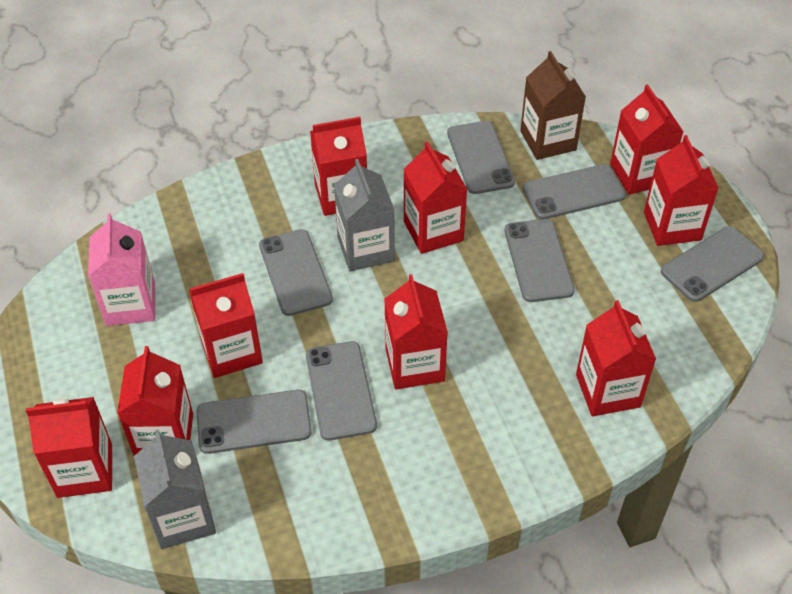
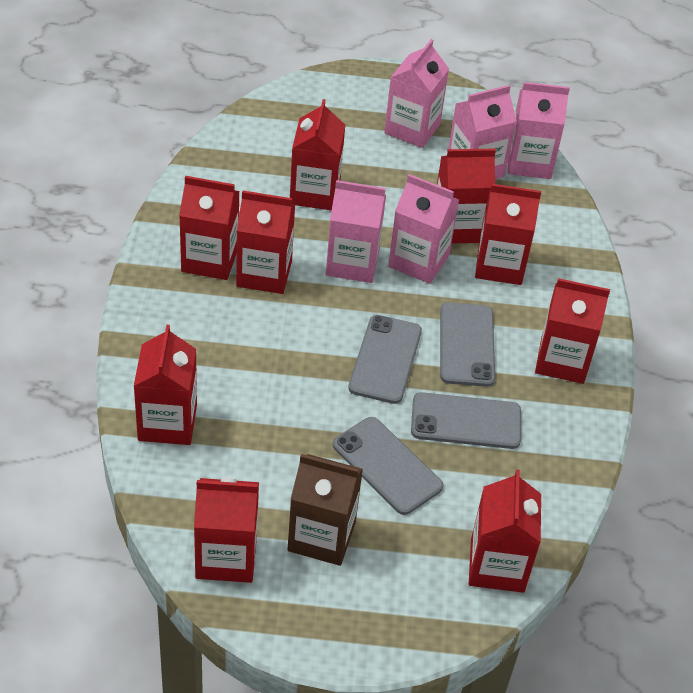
grey carton: 2 -> 0
grey phone: 7 -> 4
pink carton: 1 -> 5

